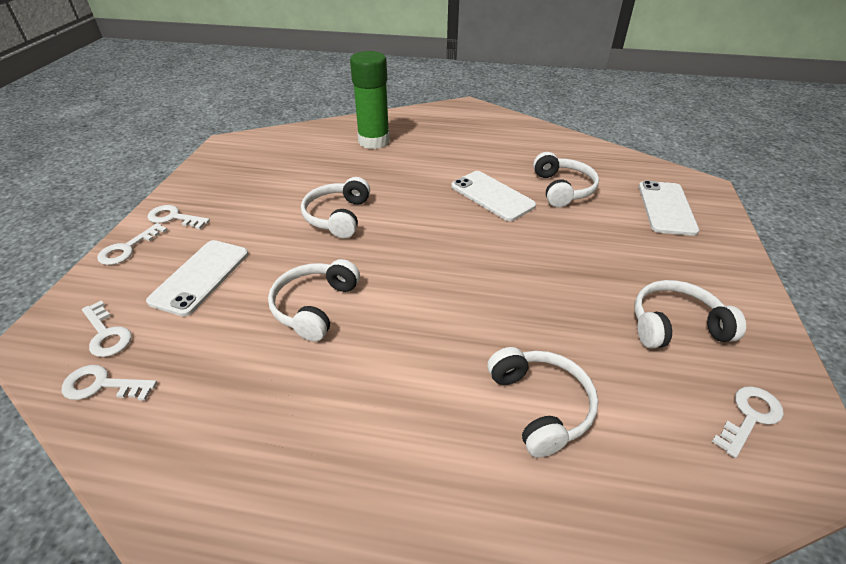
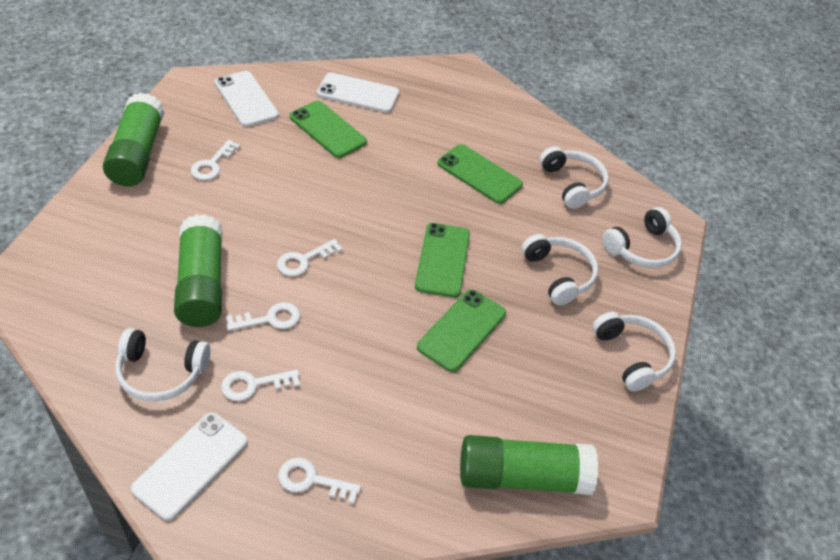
green glue stick: 1 -> 3
green phone: 0 -> 4

